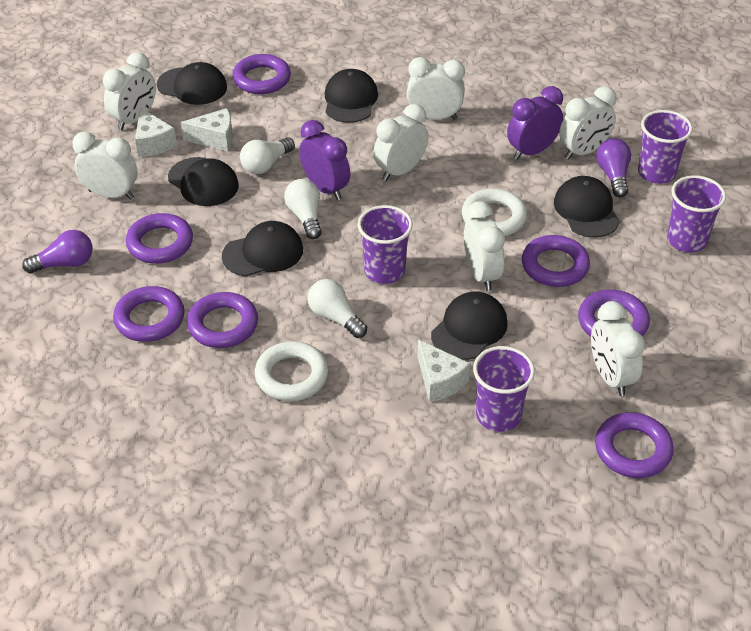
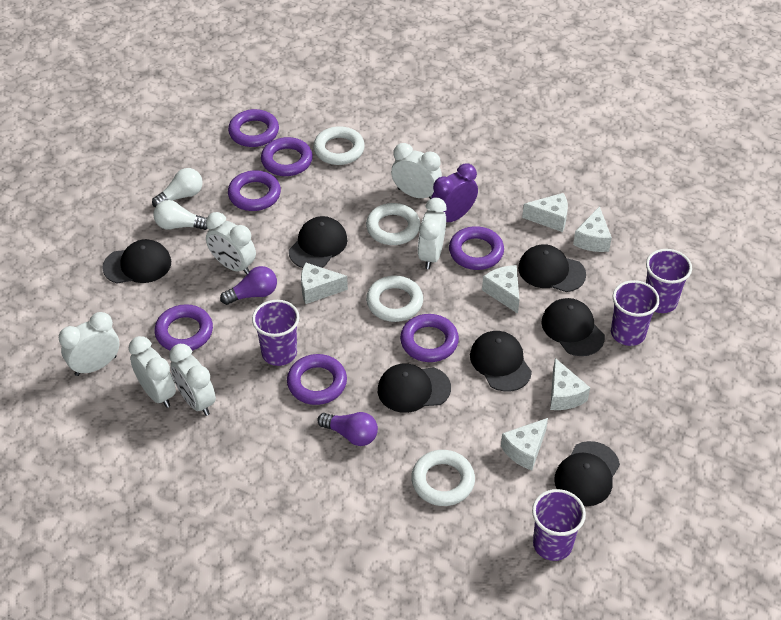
black cap: 6 -> 7
purple clock: 2 -> 1
white cheese: 3 -> 6
white clock: 7 -> 6
white light bulb: 3 -> 2
white ring: 2 -> 4

